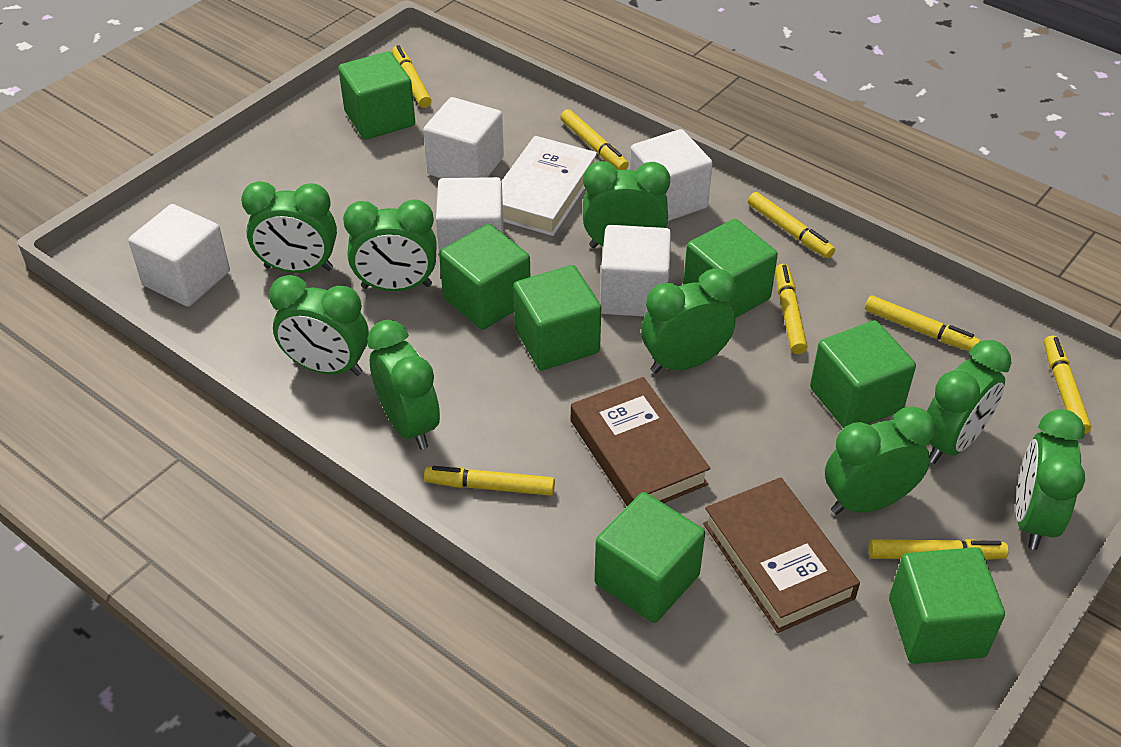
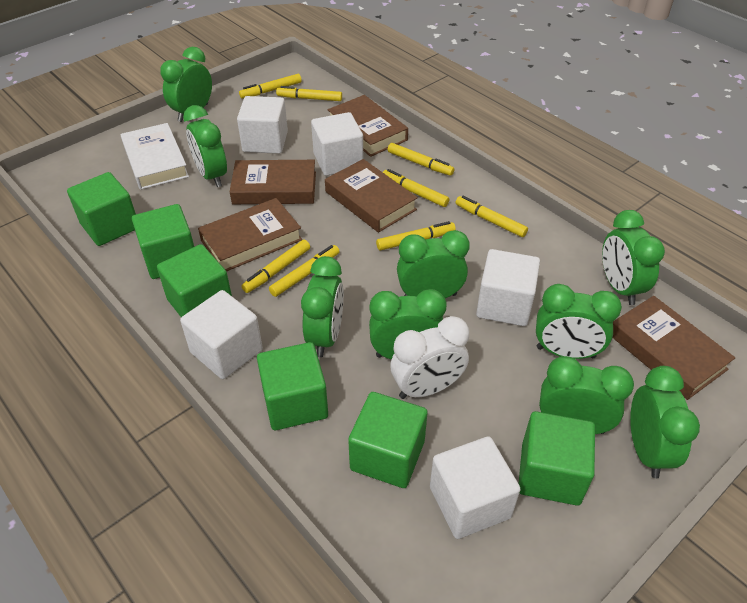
brown book: 2 -> 5
green cube: 7 -> 6
white clock: 0 -> 1

